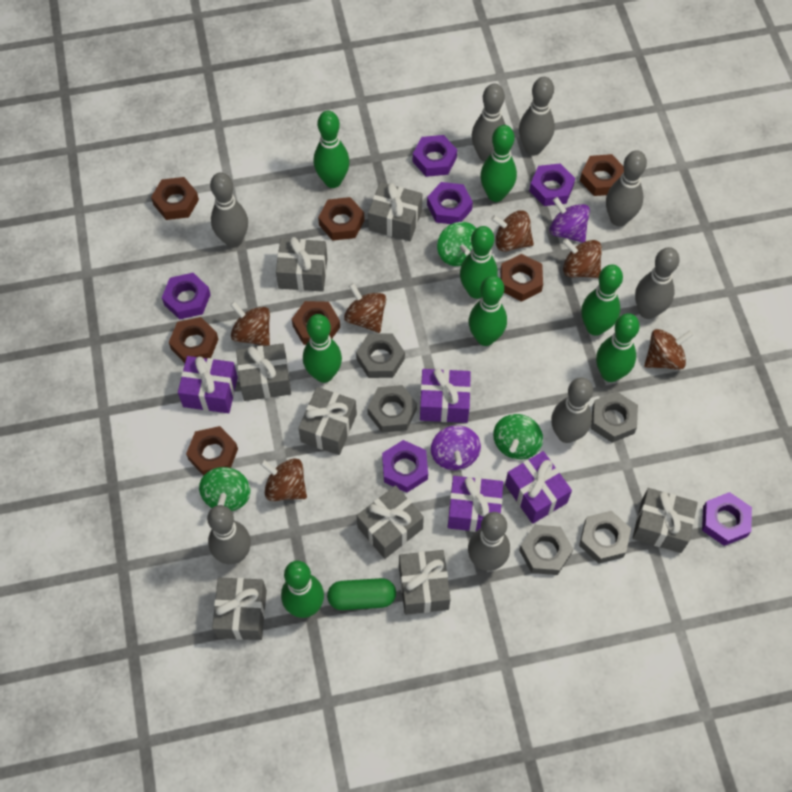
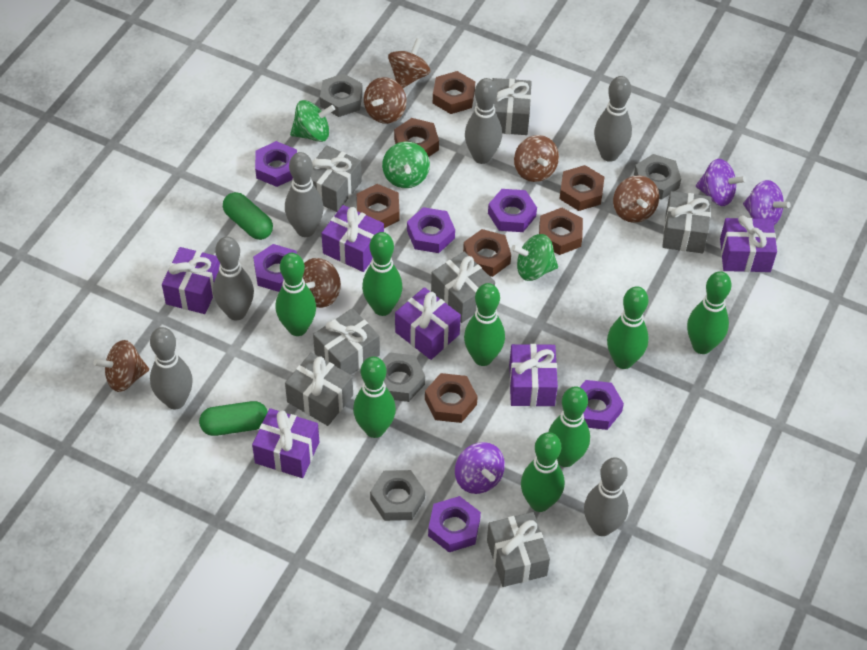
green capsule: 1 -> 2
grey bowling pin: 8 -> 6
grey gift: 8 -> 7
grey nut: 5 -> 4
purple gift: 4 -> 6
purple spinning top: 2 -> 3

